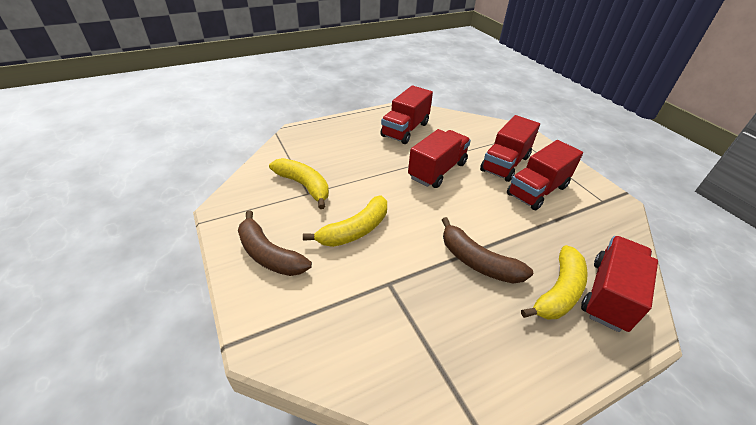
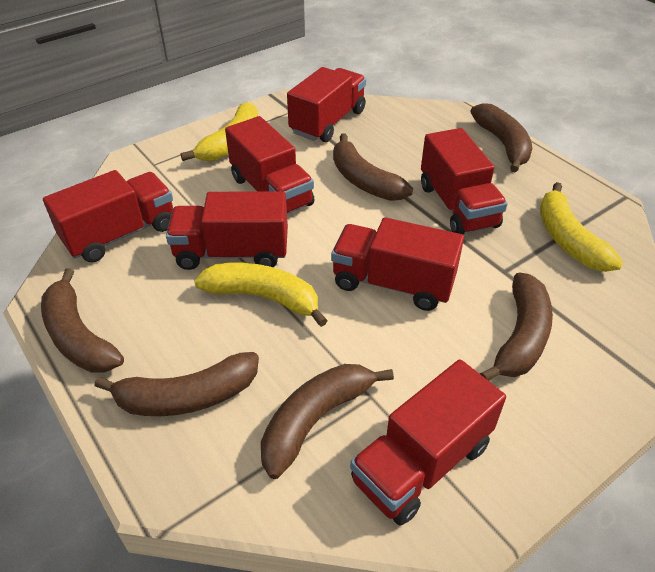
brown banana: 2 -> 6
red truck: 5 -> 7

